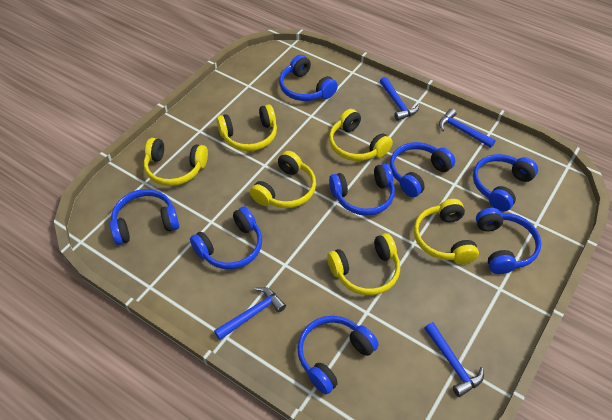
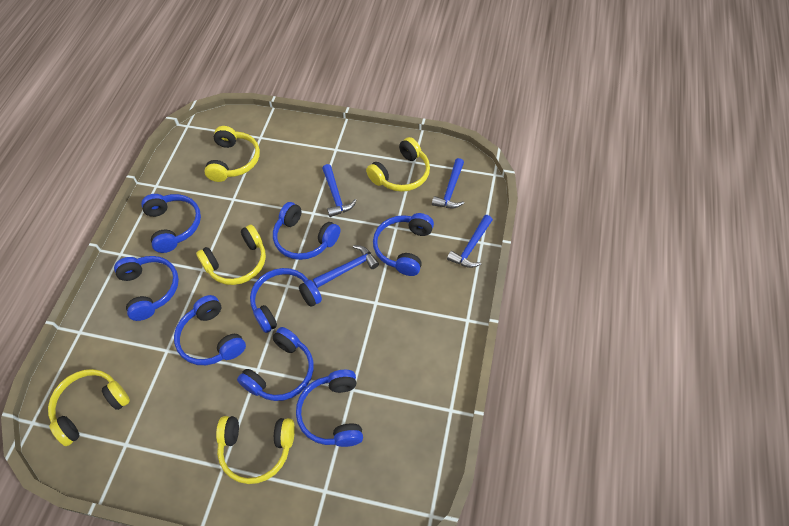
yellow headphones: 6 -> 5

